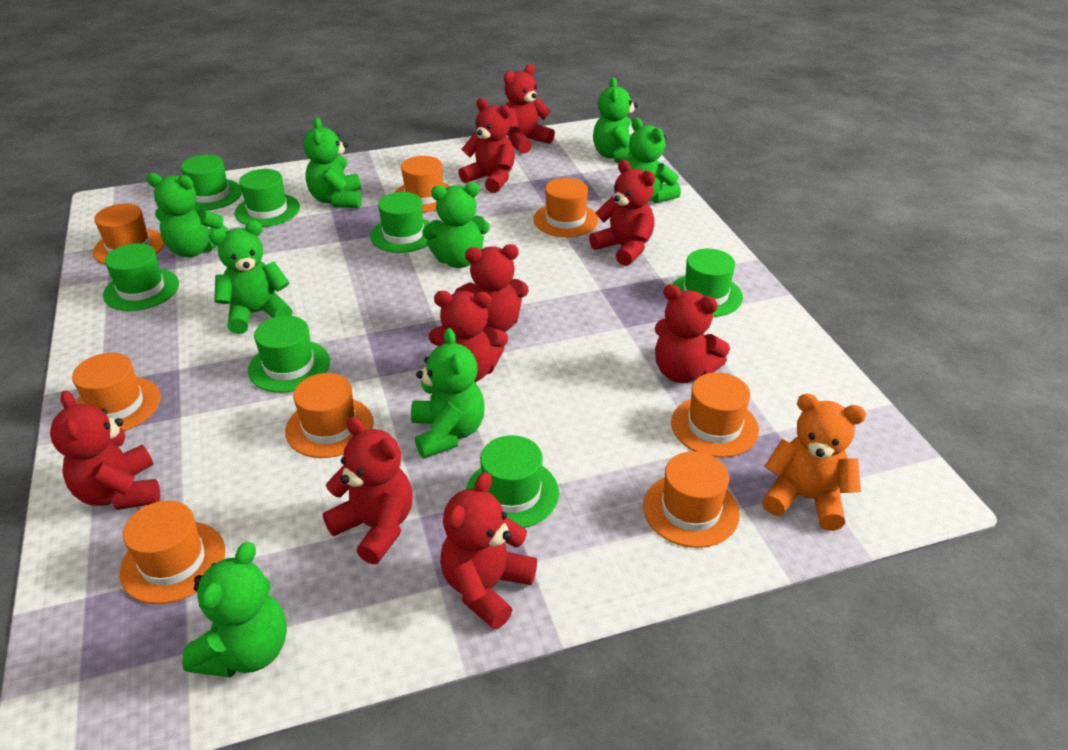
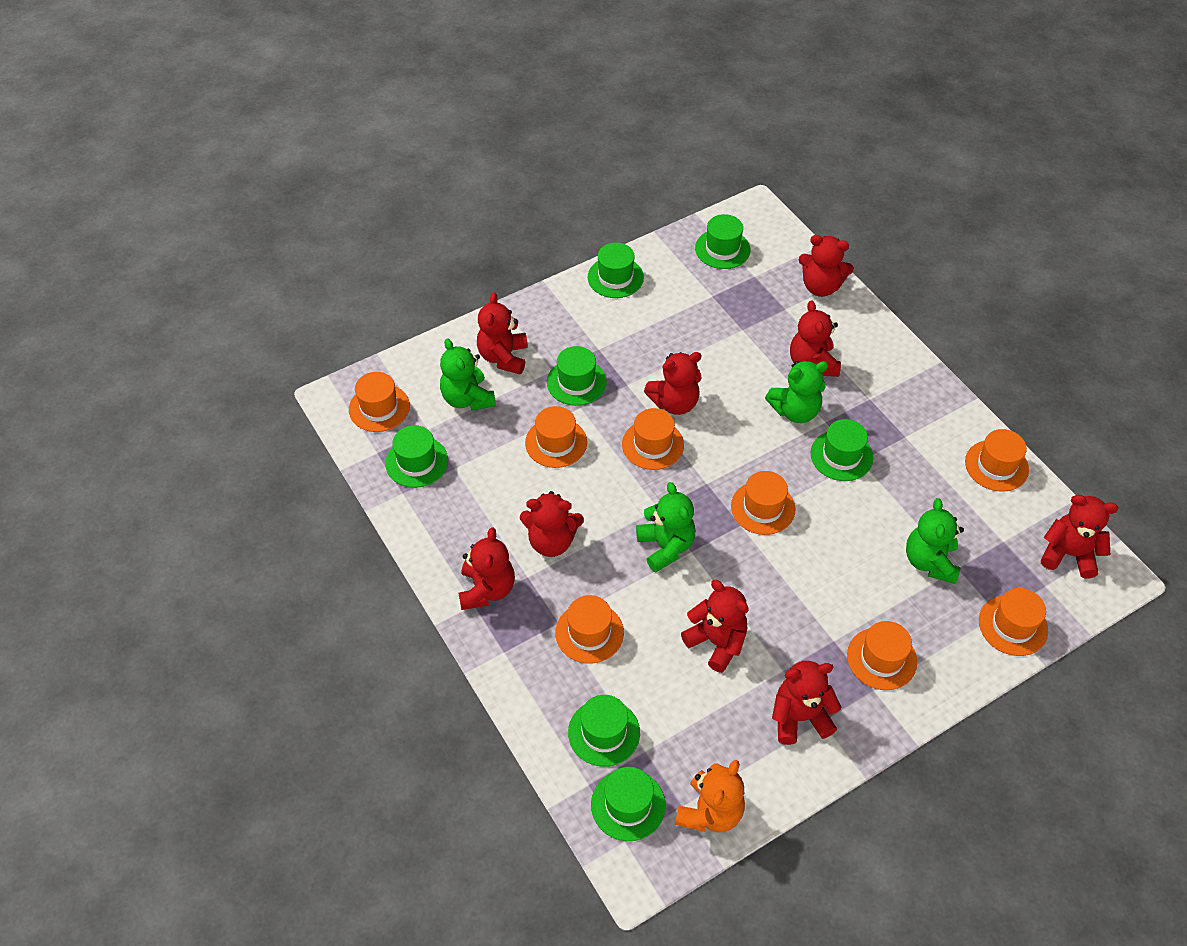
green teddy bear: 8 -> 4

